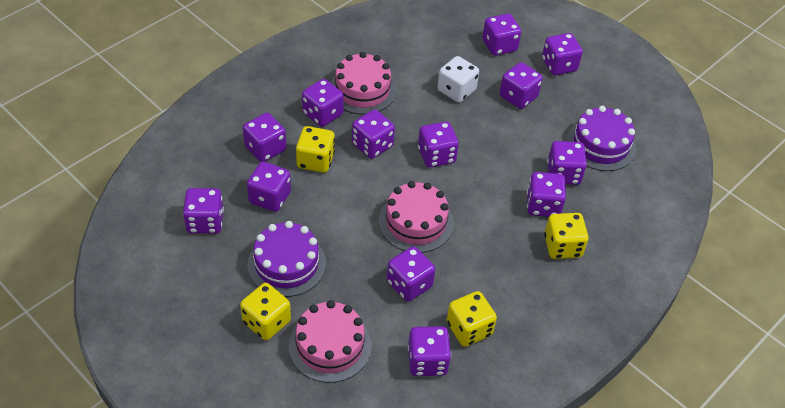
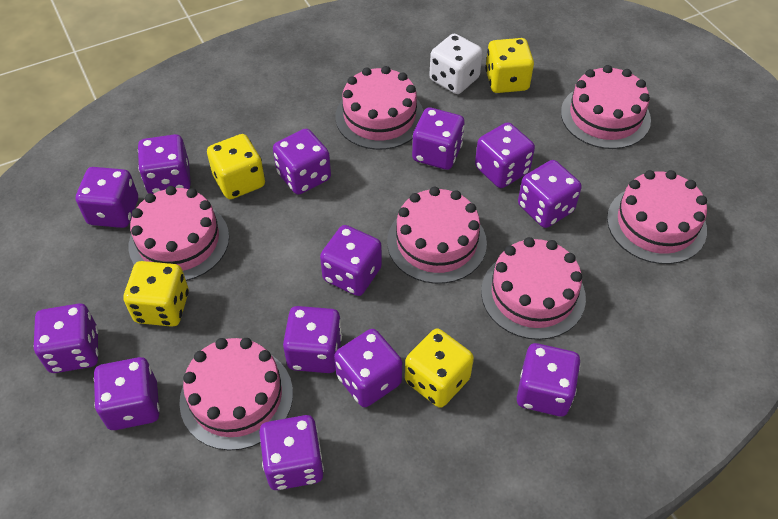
pink cake: 3 -> 7
purple cake: 2 -> 0

